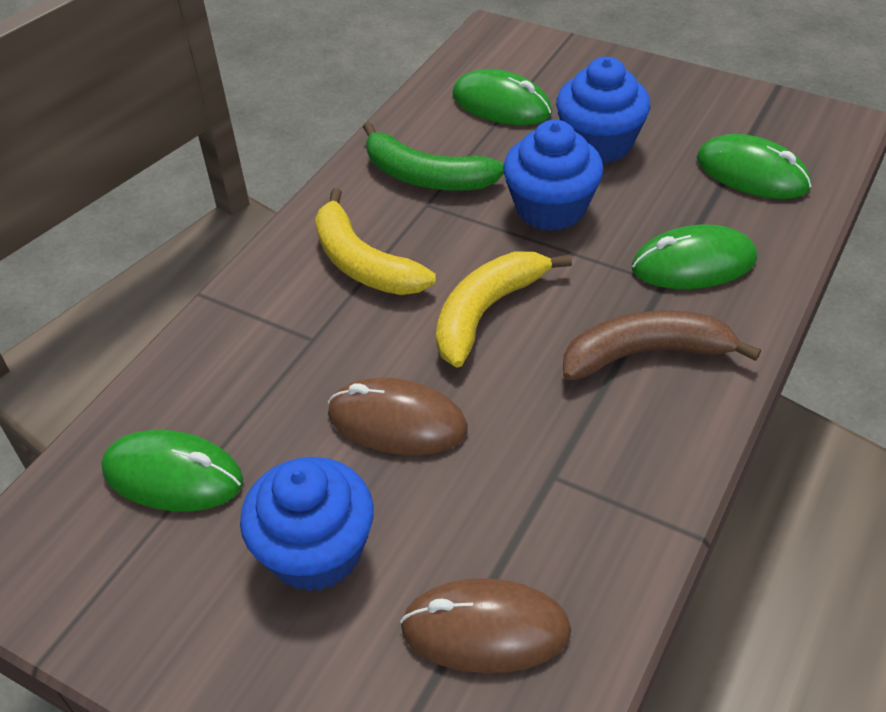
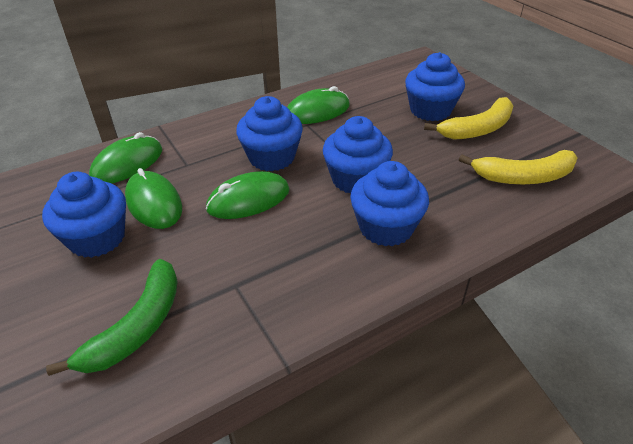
blue cupcake: 3 -> 5
brown banana: 1 -> 0
brown mouse: 2 -> 0

